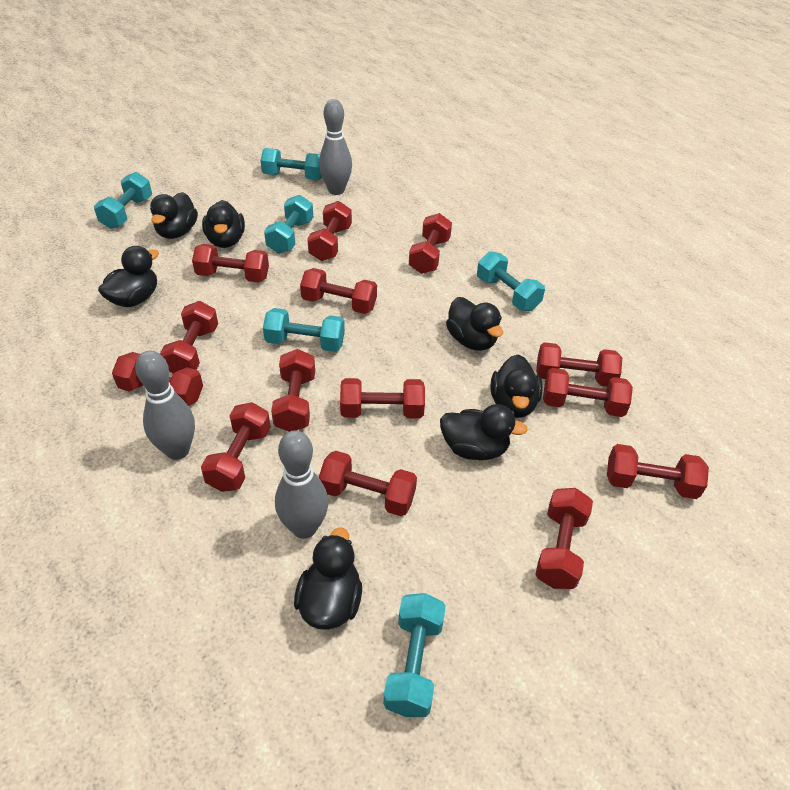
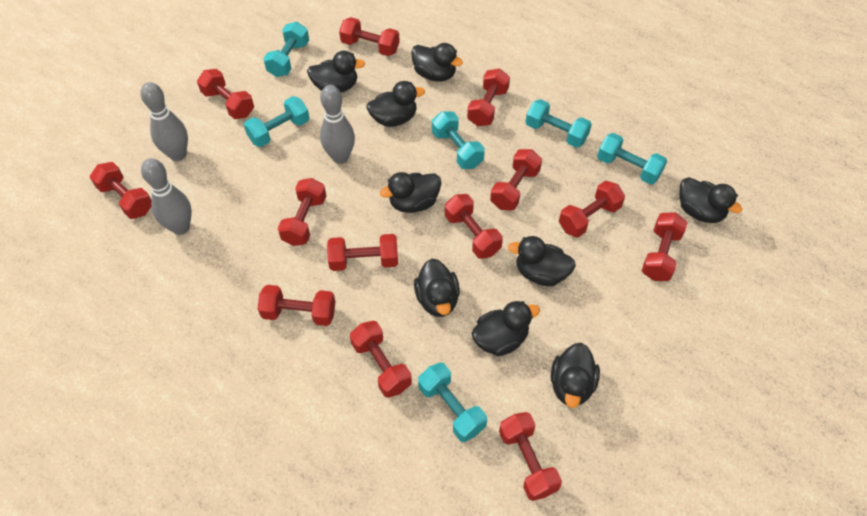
black duck: 7 -> 9
red dumbbell: 14 -> 13

